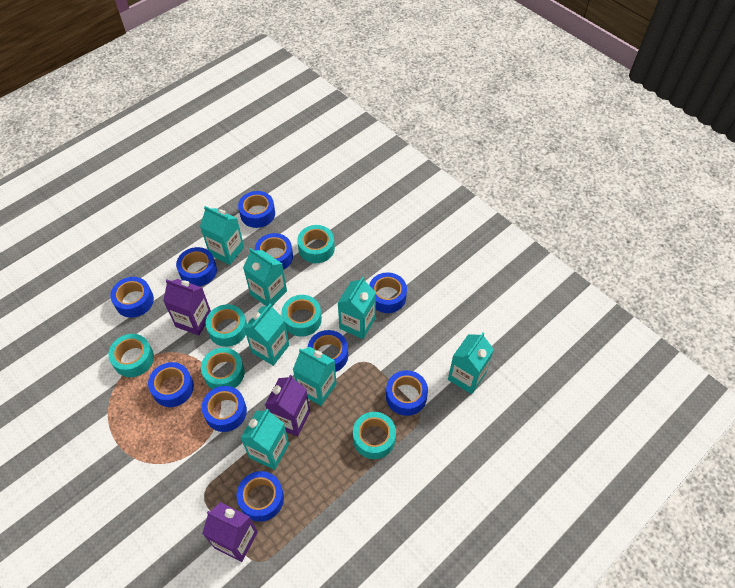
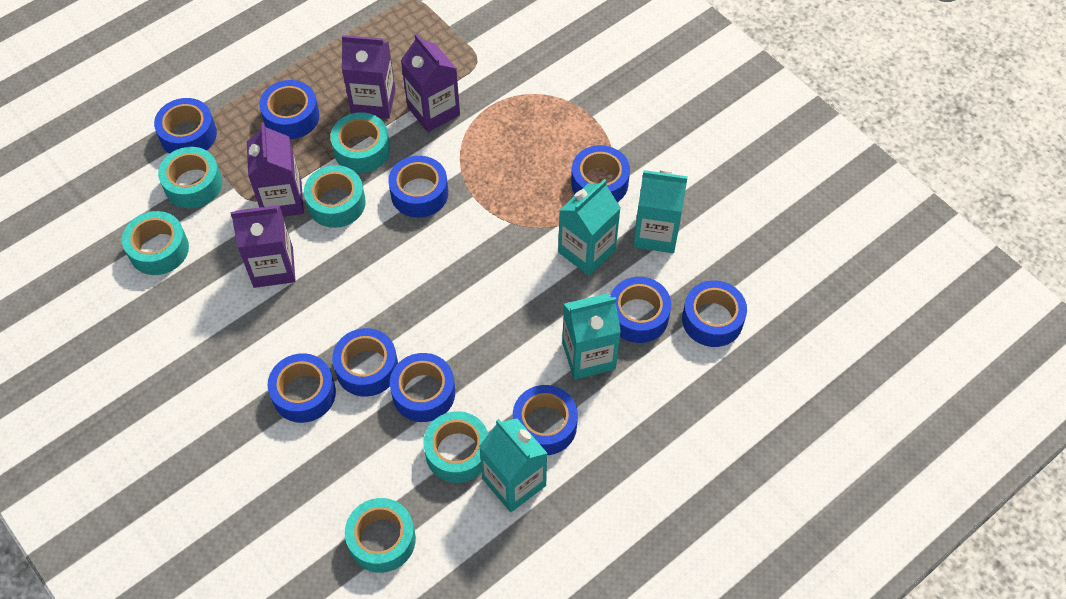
purple carton: 3 -> 4
turquoise carton: 7 -> 4

